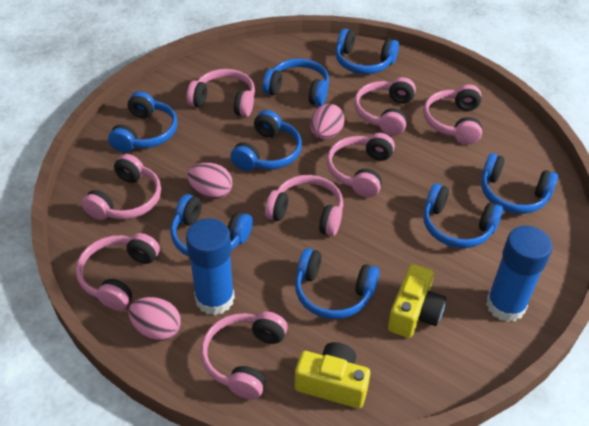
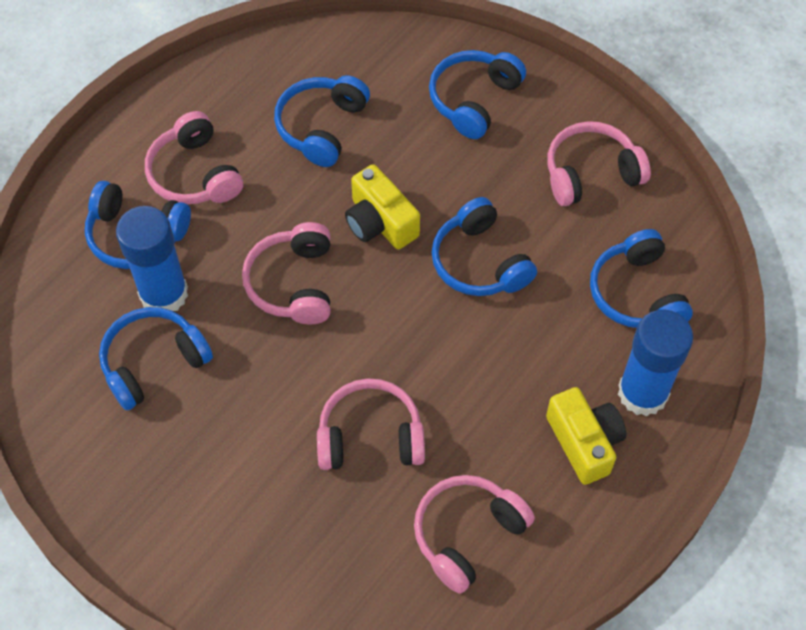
blue headphones: 8 -> 6
pink egg: 3 -> 0
pink headphones: 8 -> 5

